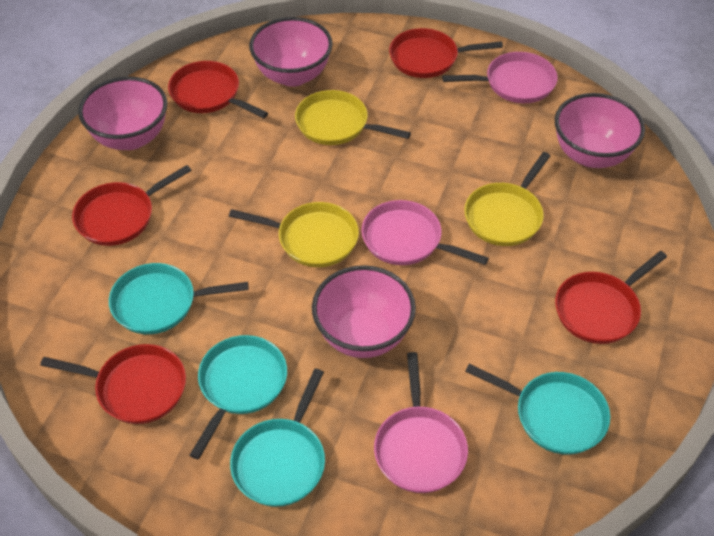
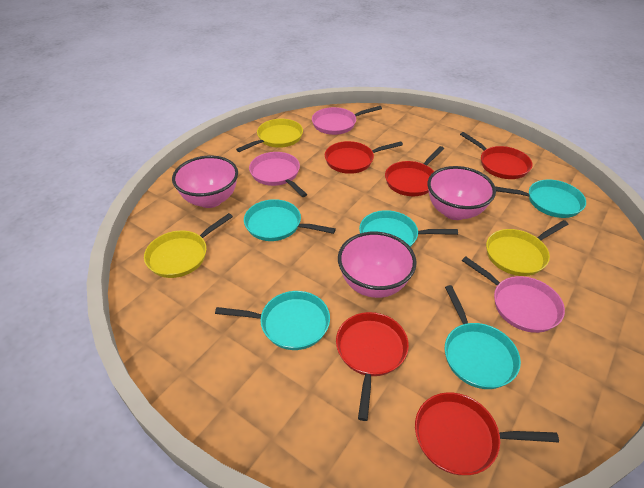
pink bowl: 4 -> 3
turquoise pan: 4 -> 5

